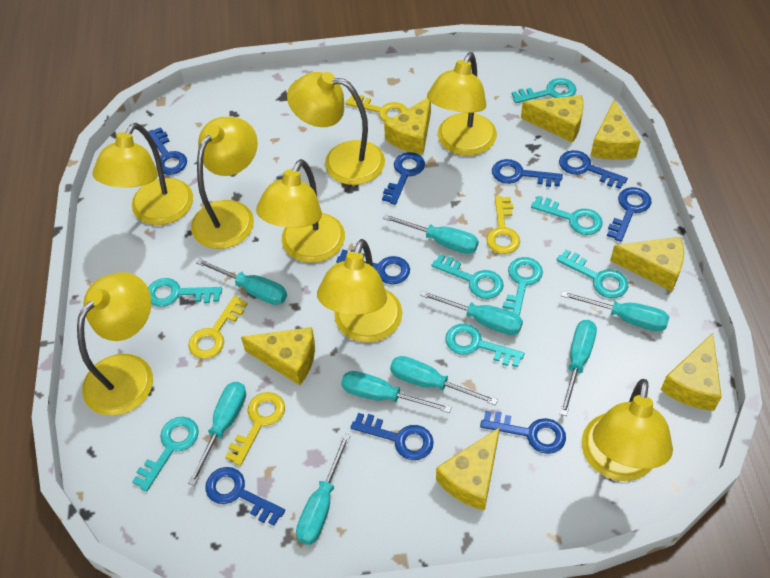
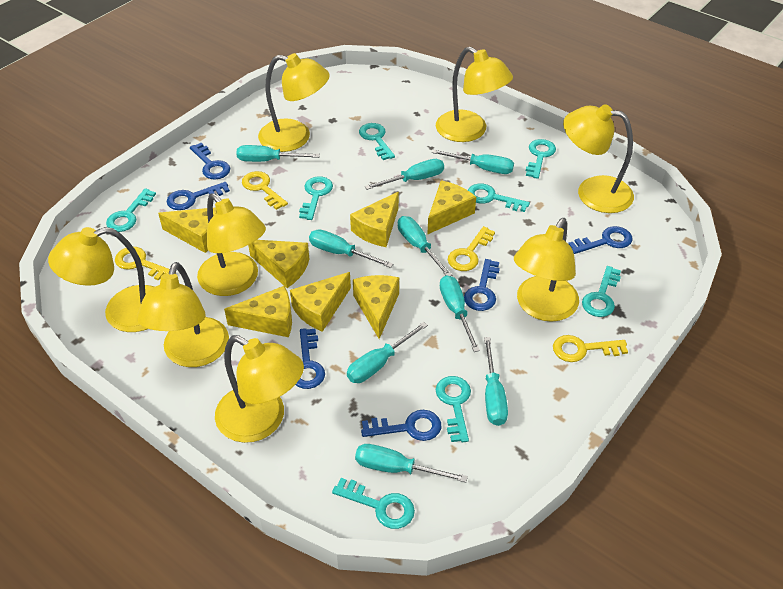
blue key: 9 -> 6

